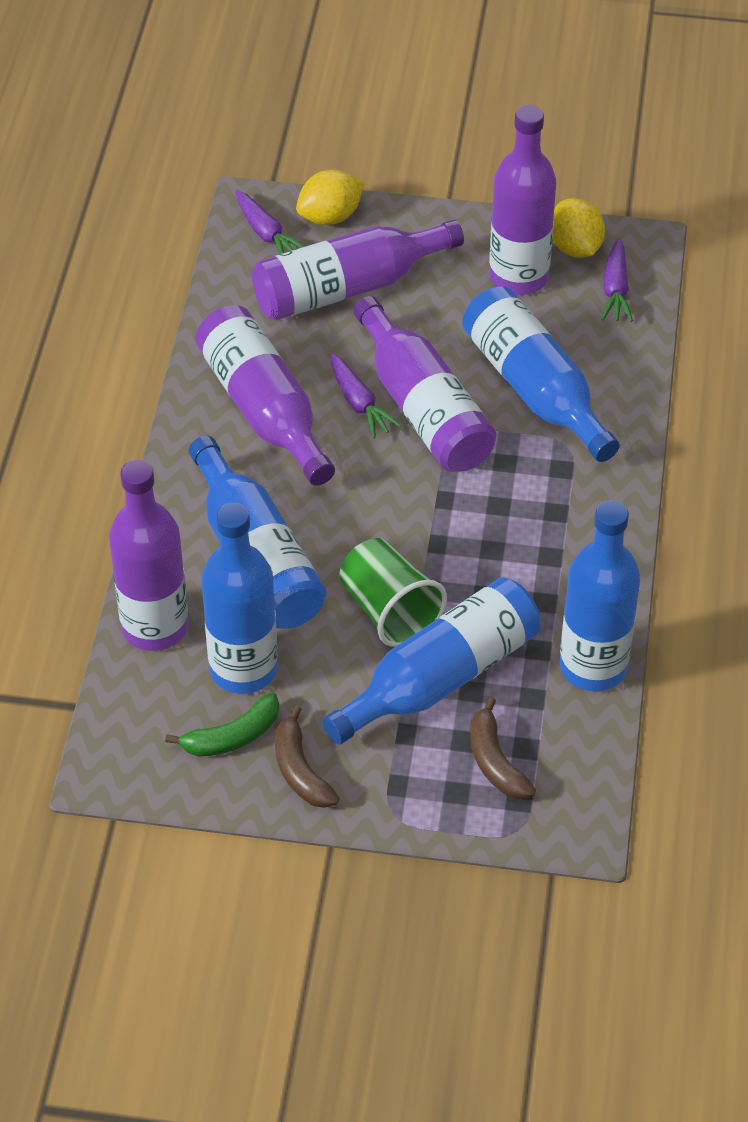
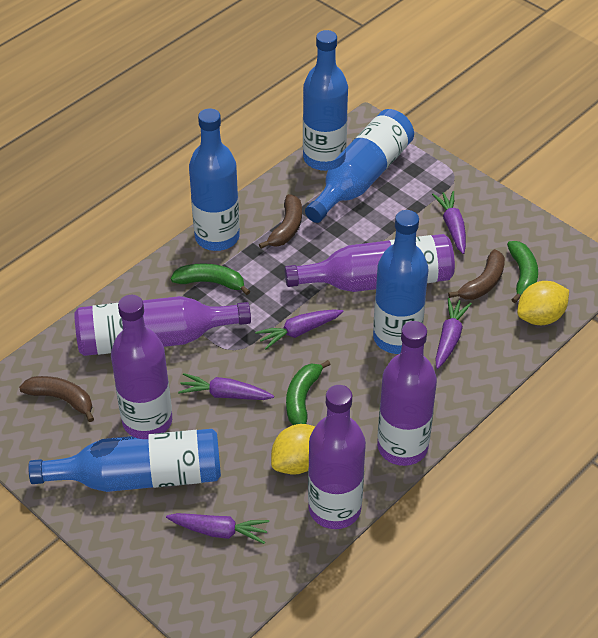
brown banana: 2 -> 3
green banana: 1 -> 3
green cup: 1 -> 0
purple carrot: 3 -> 5

